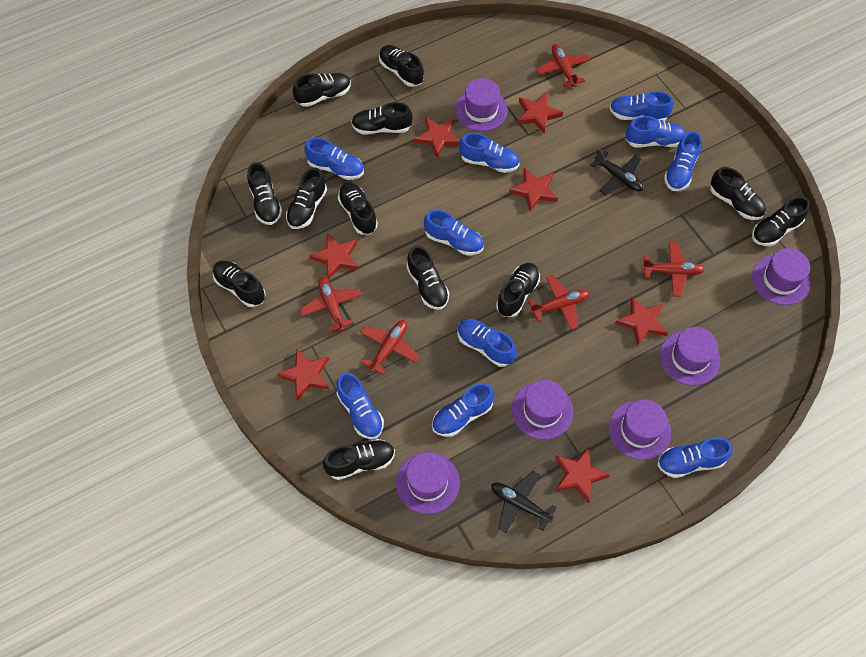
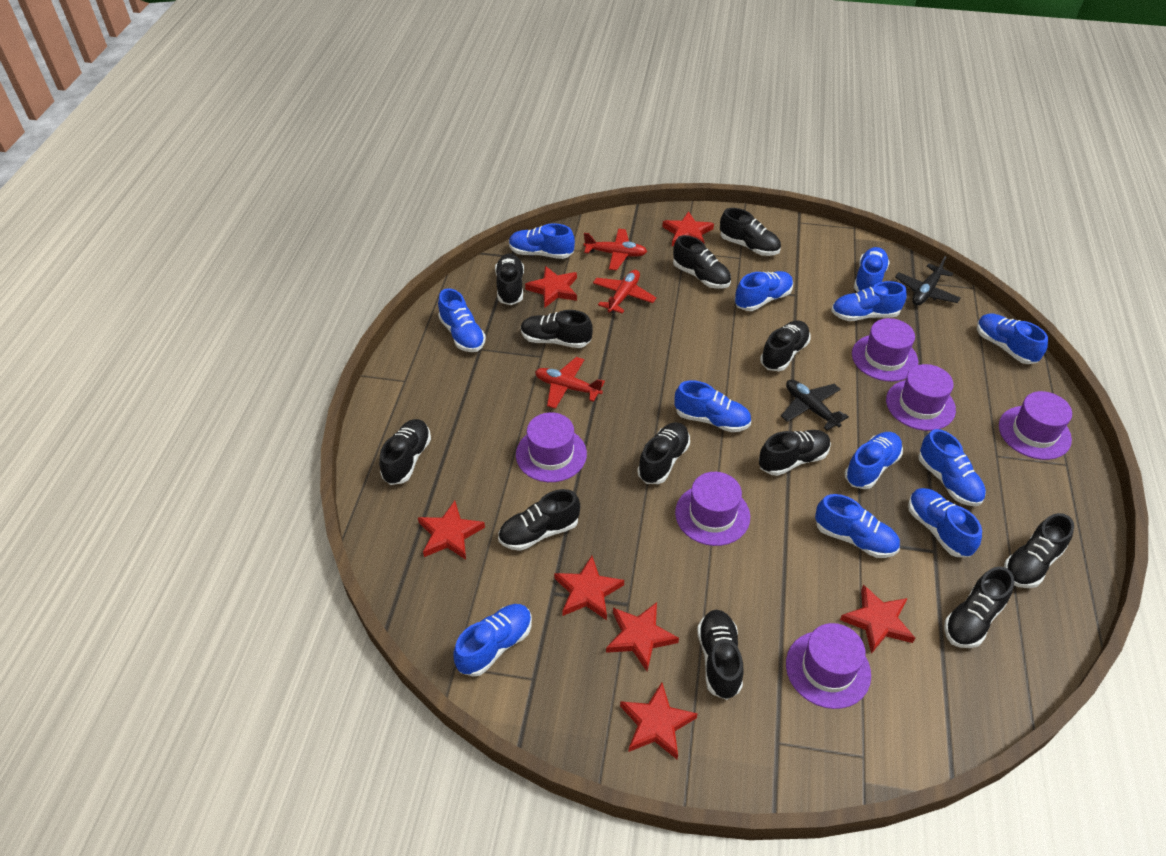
blue shoe: 10 -> 12
red plane: 5 -> 3

